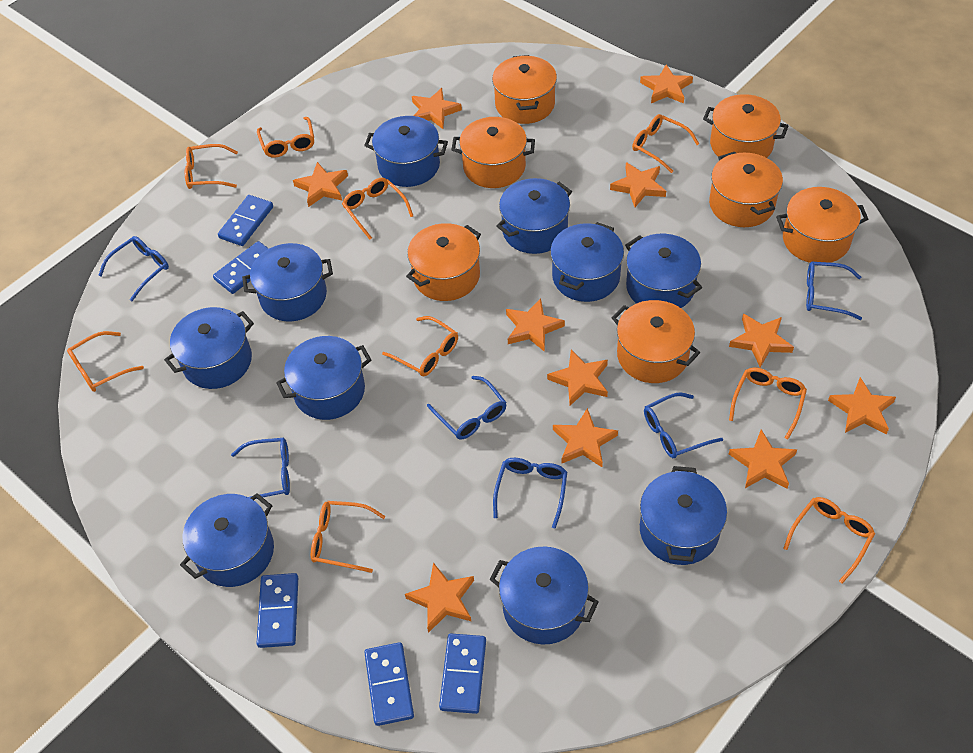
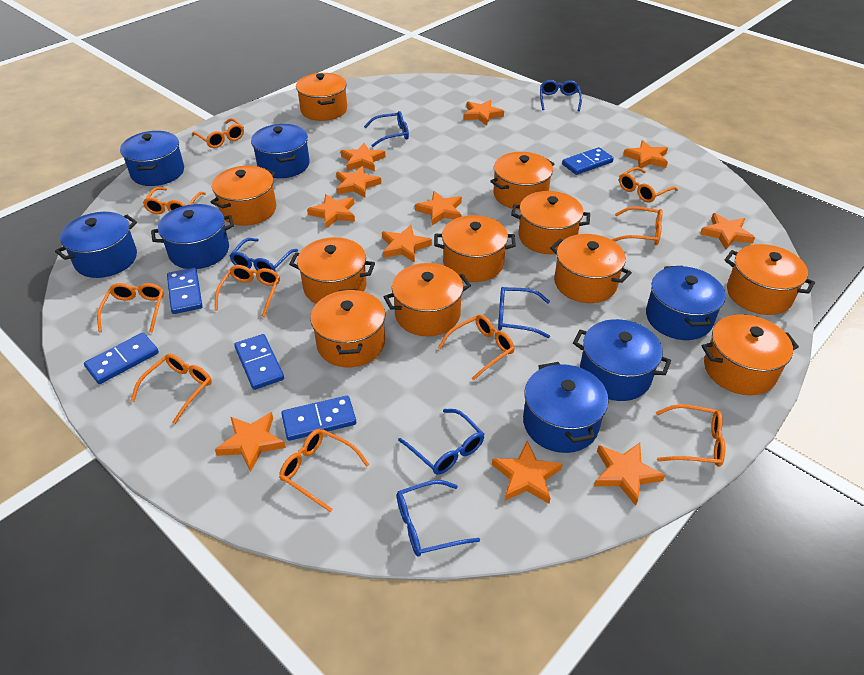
blue pot: 10 -> 7
orange glasses: 9 -> 10
orange pot: 7 -> 11

